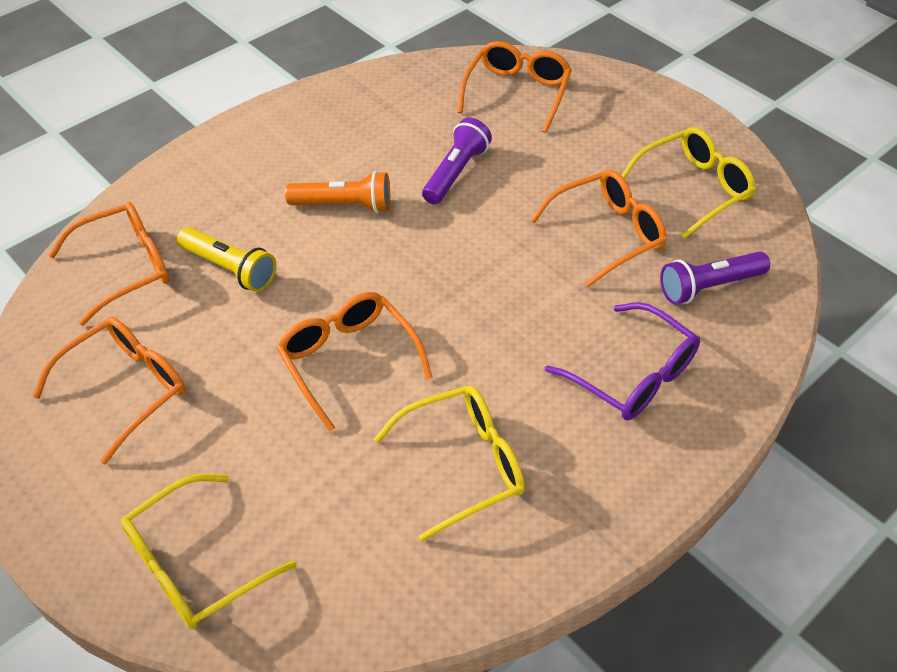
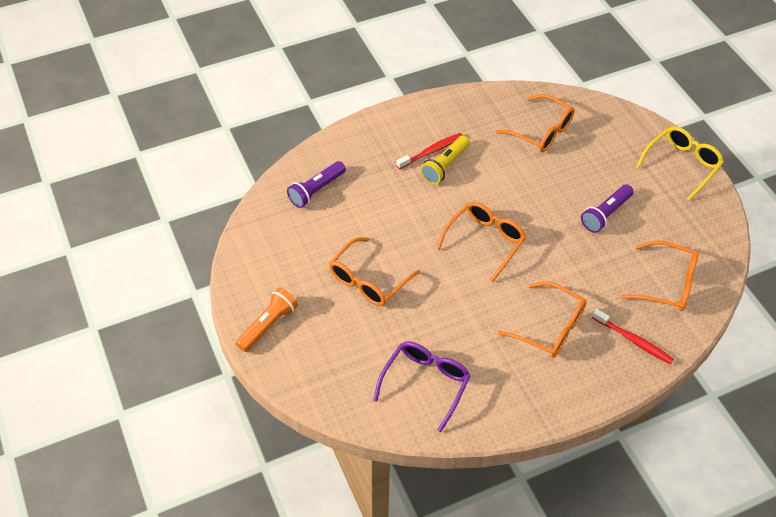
red toothbrush: 0 -> 2
yellow glasses: 3 -> 1

